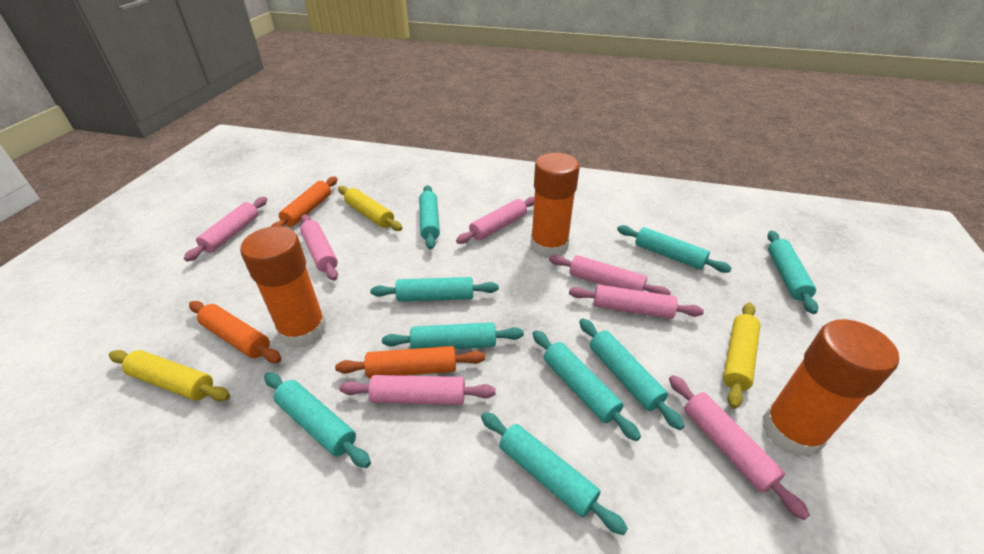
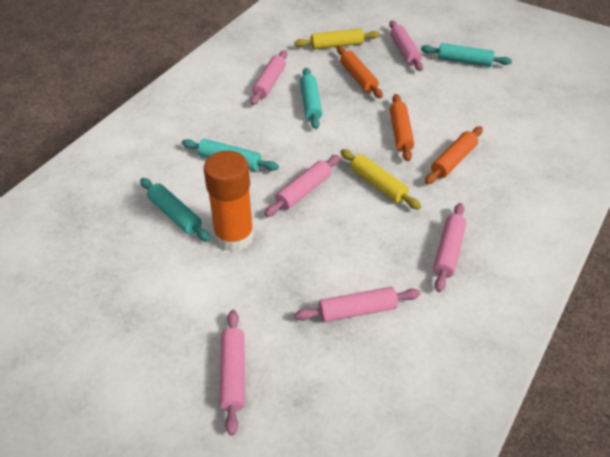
orange glue stick: 3 -> 1
pink rolling pin: 7 -> 6
turquoise rolling pin: 9 -> 4
yellow rolling pin: 3 -> 2

